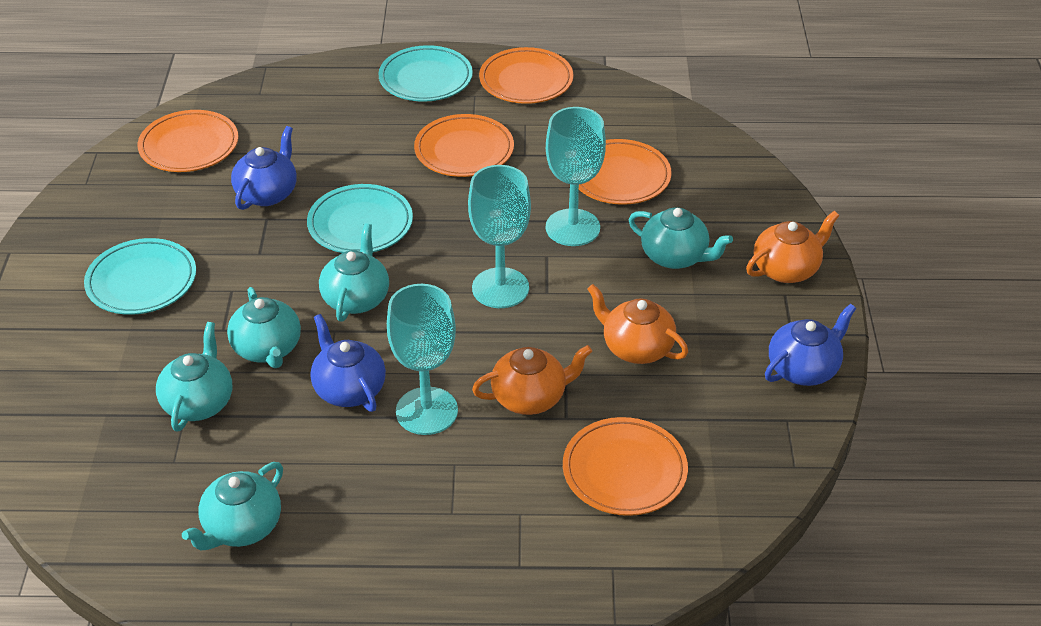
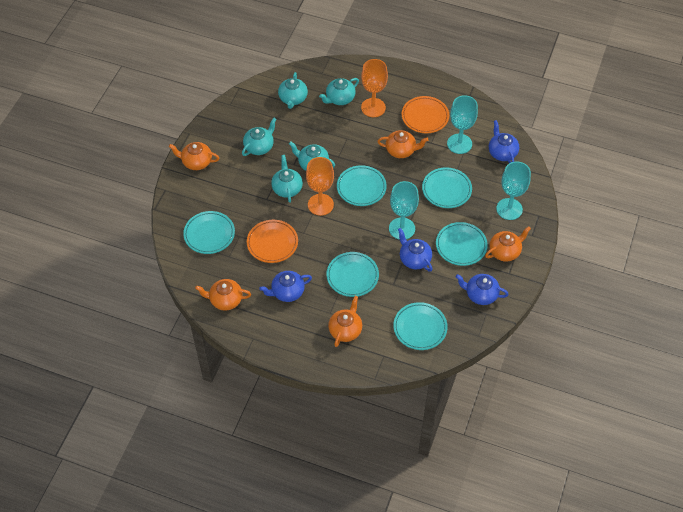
blue teapot: 3 -> 4
orange goblet: 0 -> 2
orange plate: 5 -> 2
orange teapot: 3 -> 5
turquoise plate: 3 -> 6

